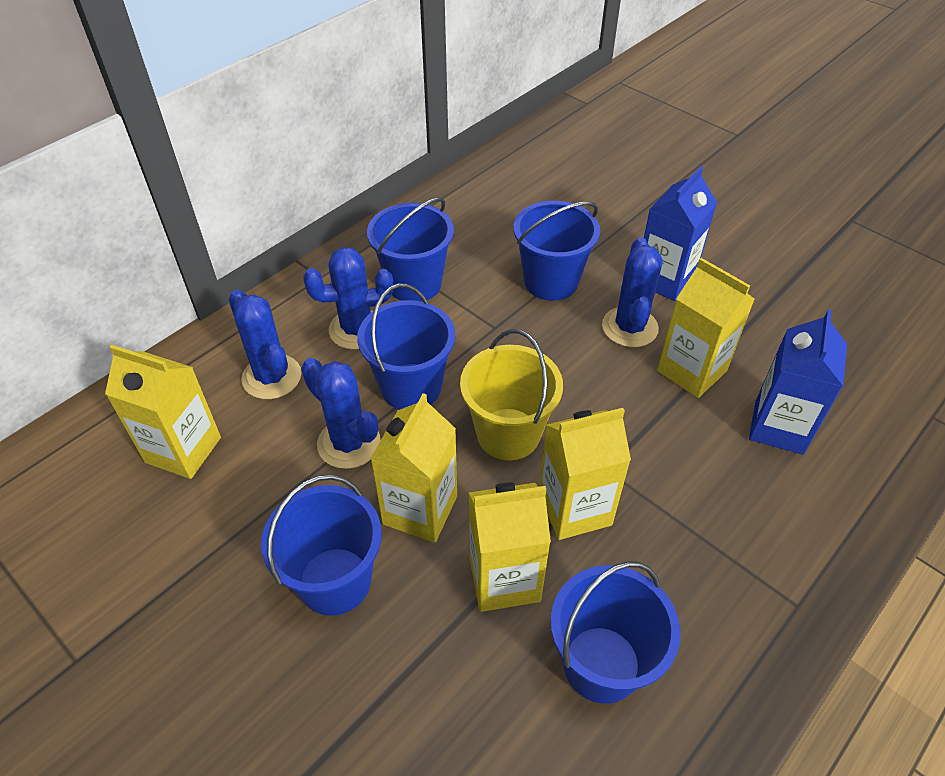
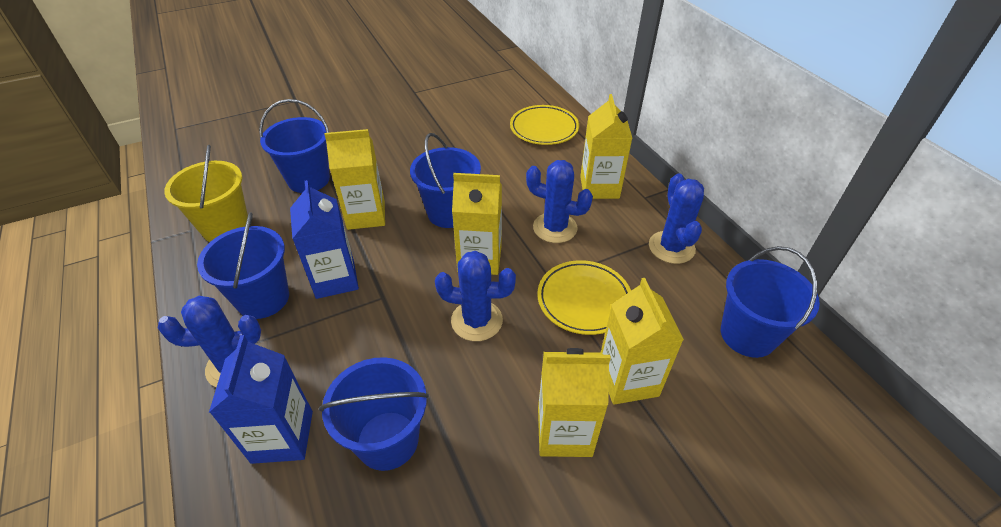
yellow plate: 0 -> 2

